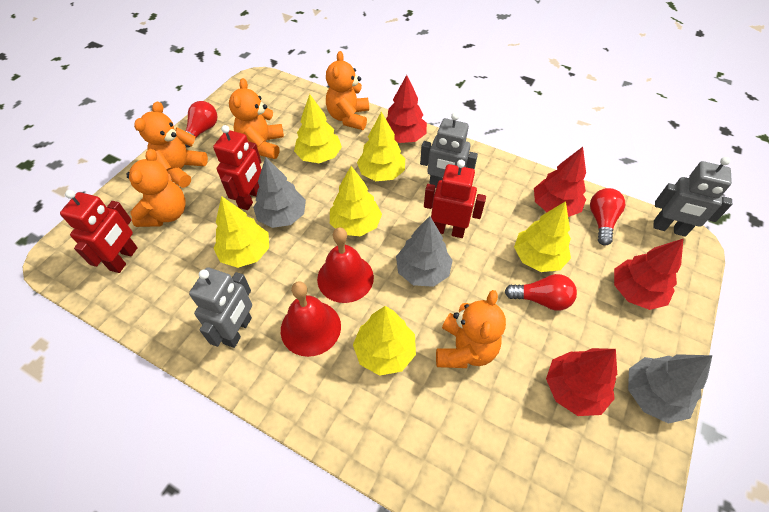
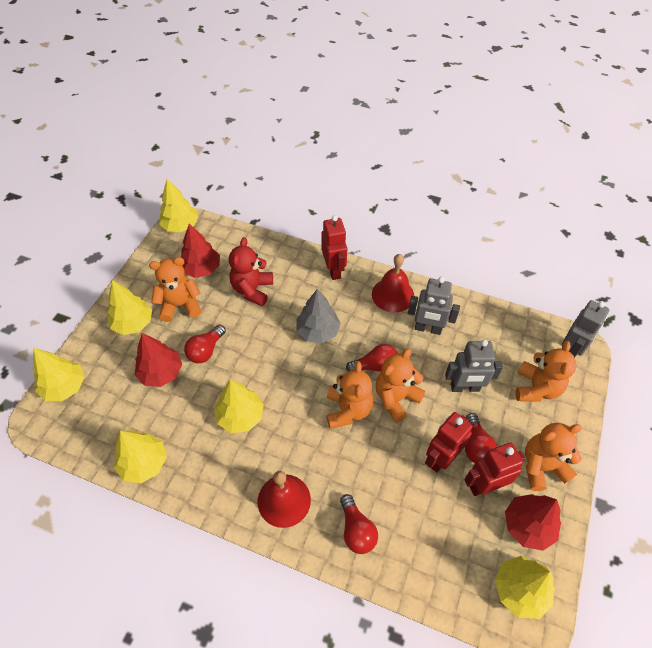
grey tree: 3 -> 1
red light bulb: 3 -> 4
red teddy bear: 0 -> 1
red tree: 4 -> 3

